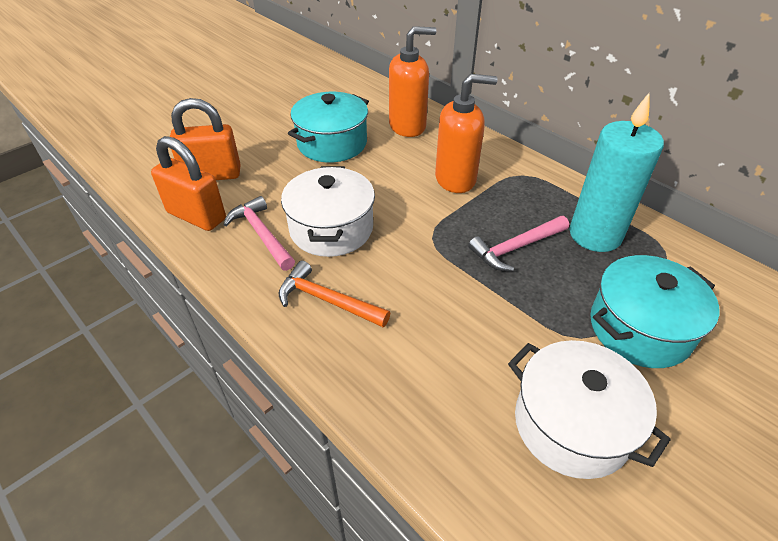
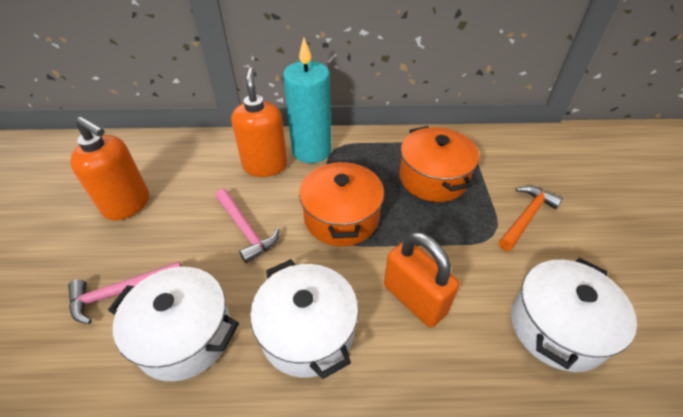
orange padlock: 2 -> 1
orange pot: 0 -> 2
turquoise pot: 2 -> 0
white pot: 2 -> 3

